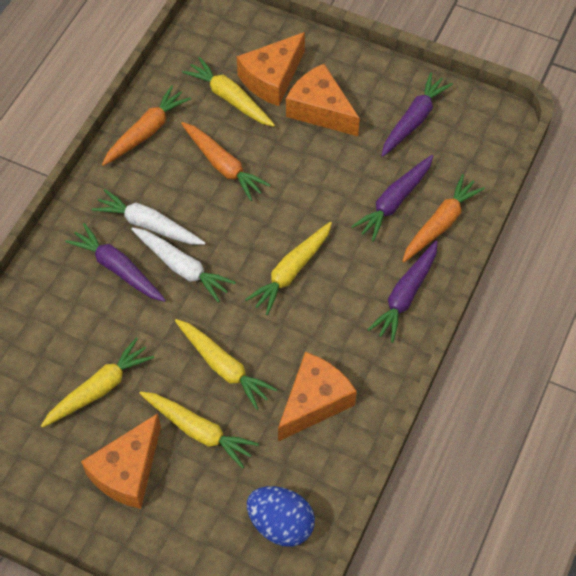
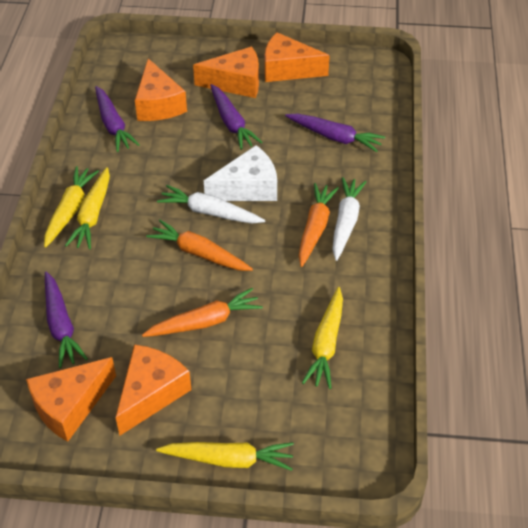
blue egg: 1 -> 0
orange cheese: 4 -> 5
white cheese: 0 -> 1
yellow carrot: 5 -> 4

